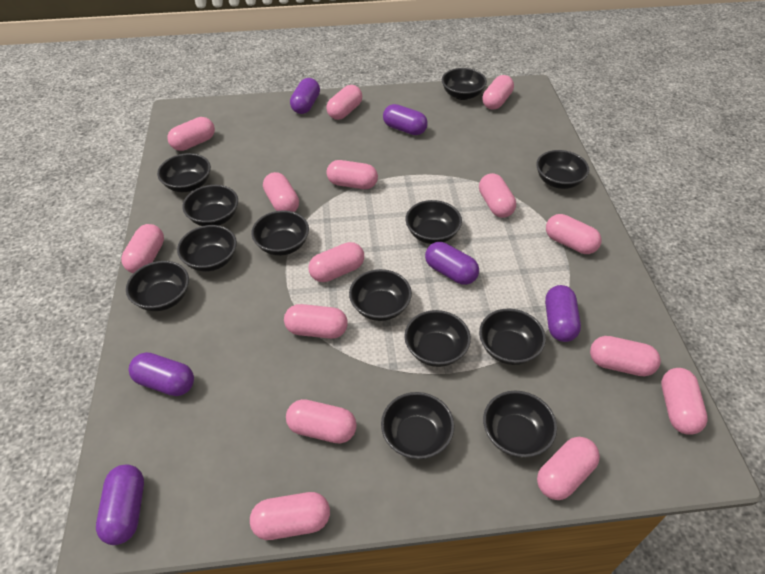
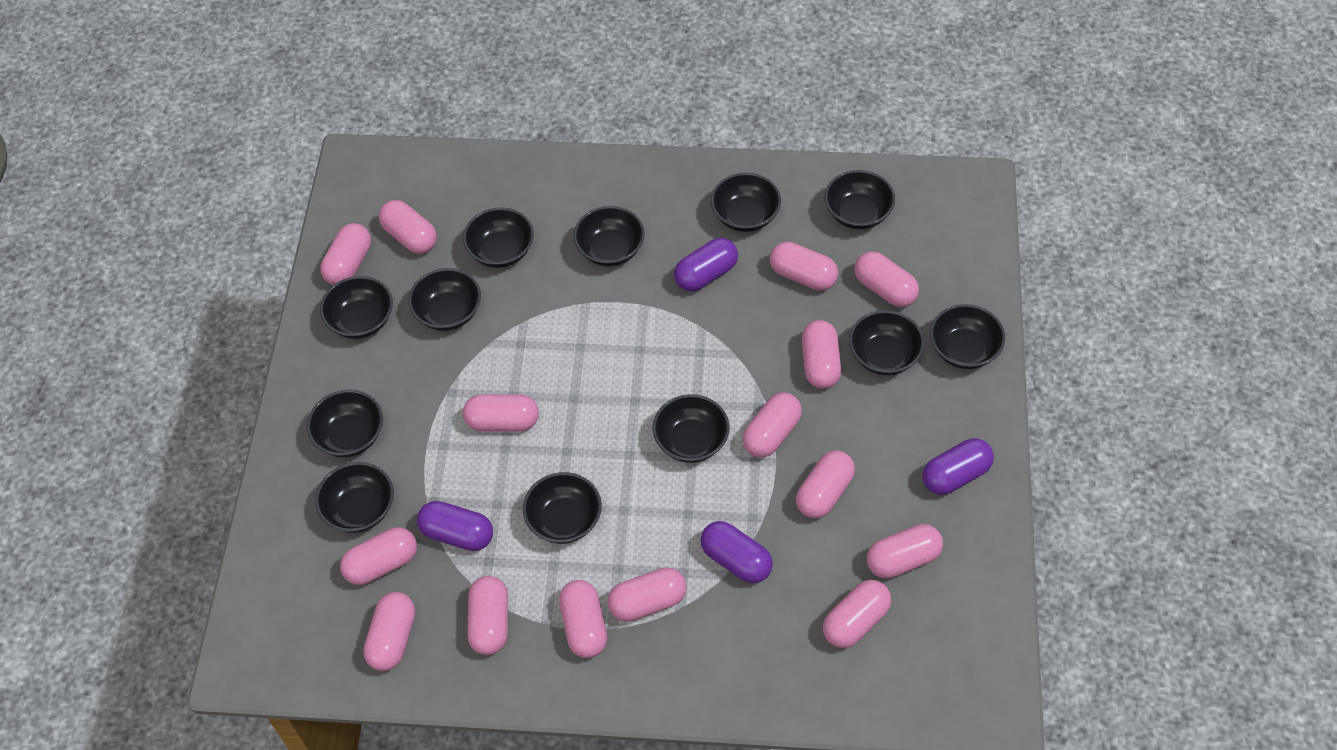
black bowl: 13 -> 12
purple capsule: 6 -> 4

